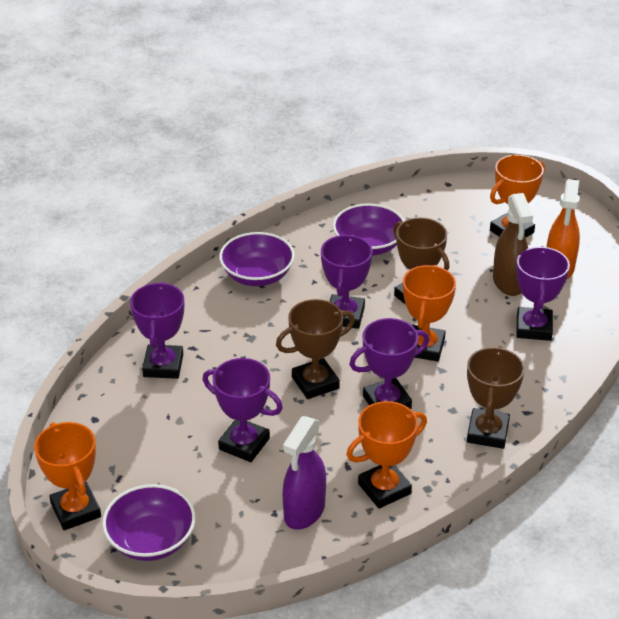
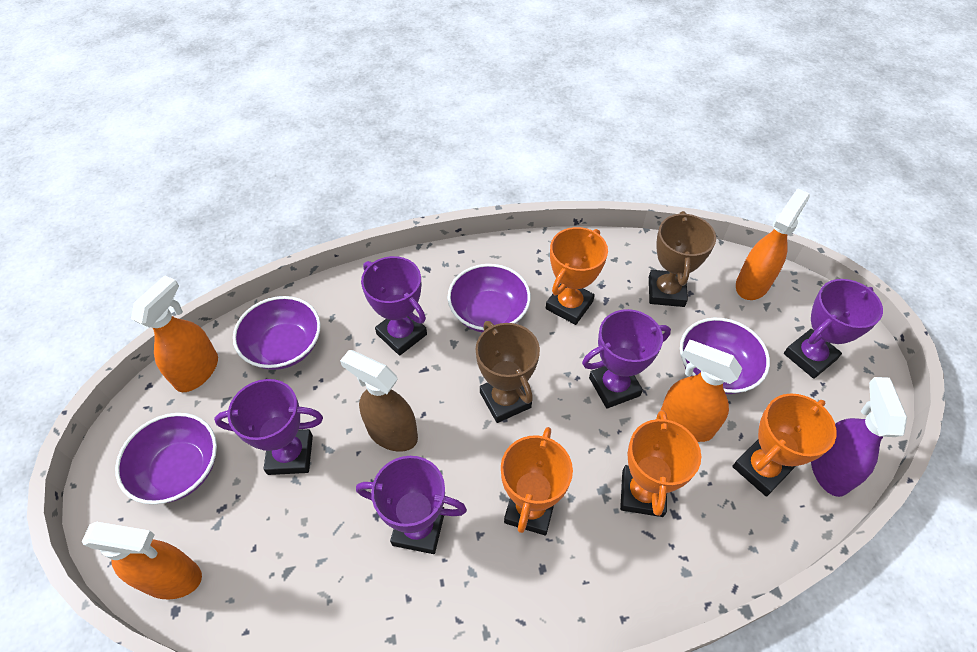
brown trophy: 3 -> 2
orange spray bottle: 1 -> 4
purple bowl: 3 -> 4

